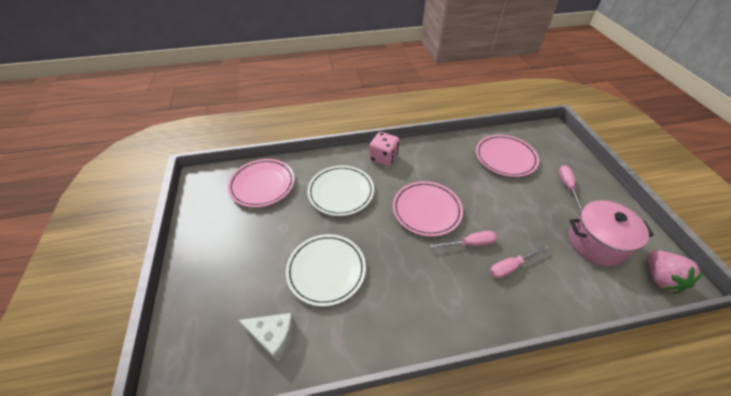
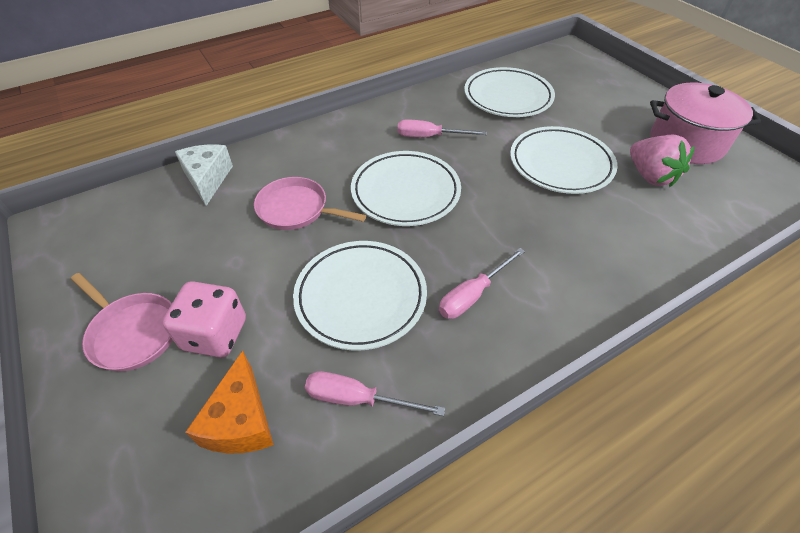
orange cheese: 0 -> 1
pink pan: 0 -> 2
pink plate: 3 -> 0
white plate: 2 -> 4

